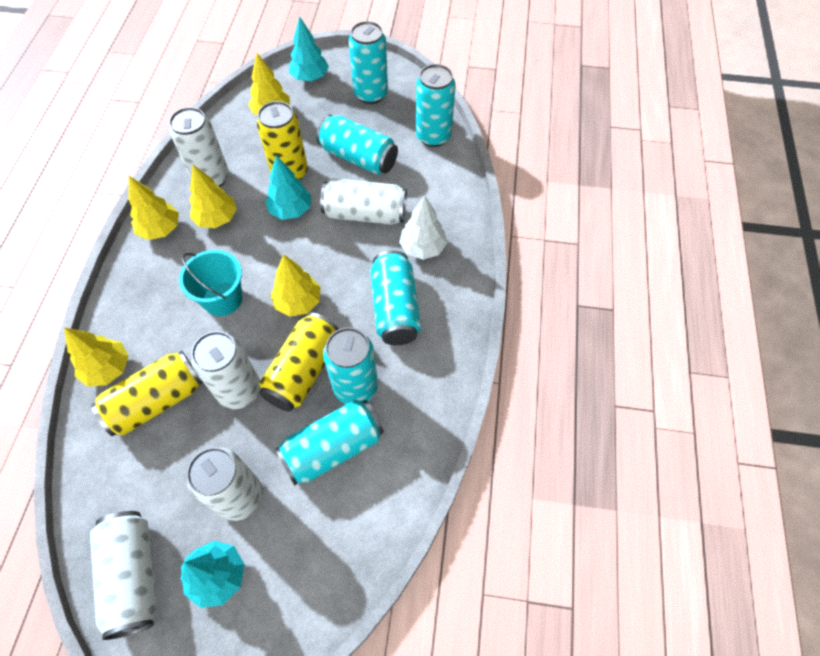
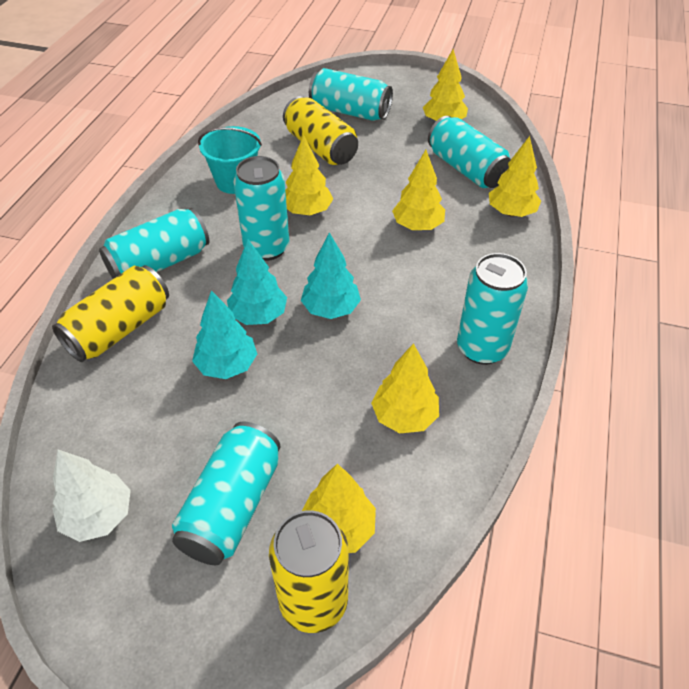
white can: 5 -> 0
yellow tree: 5 -> 6

